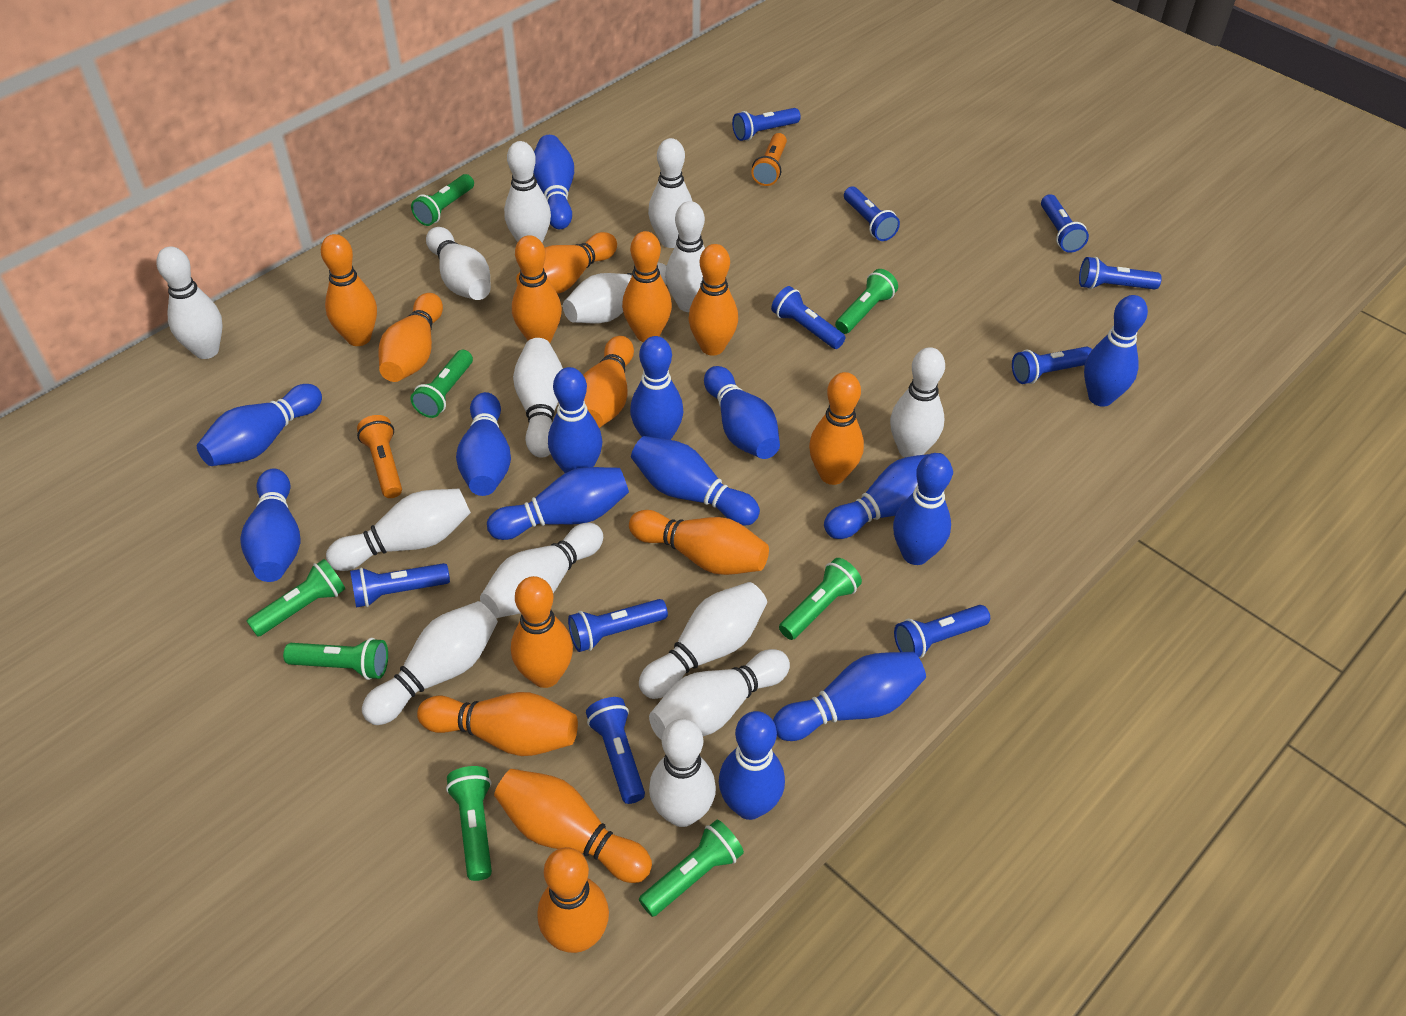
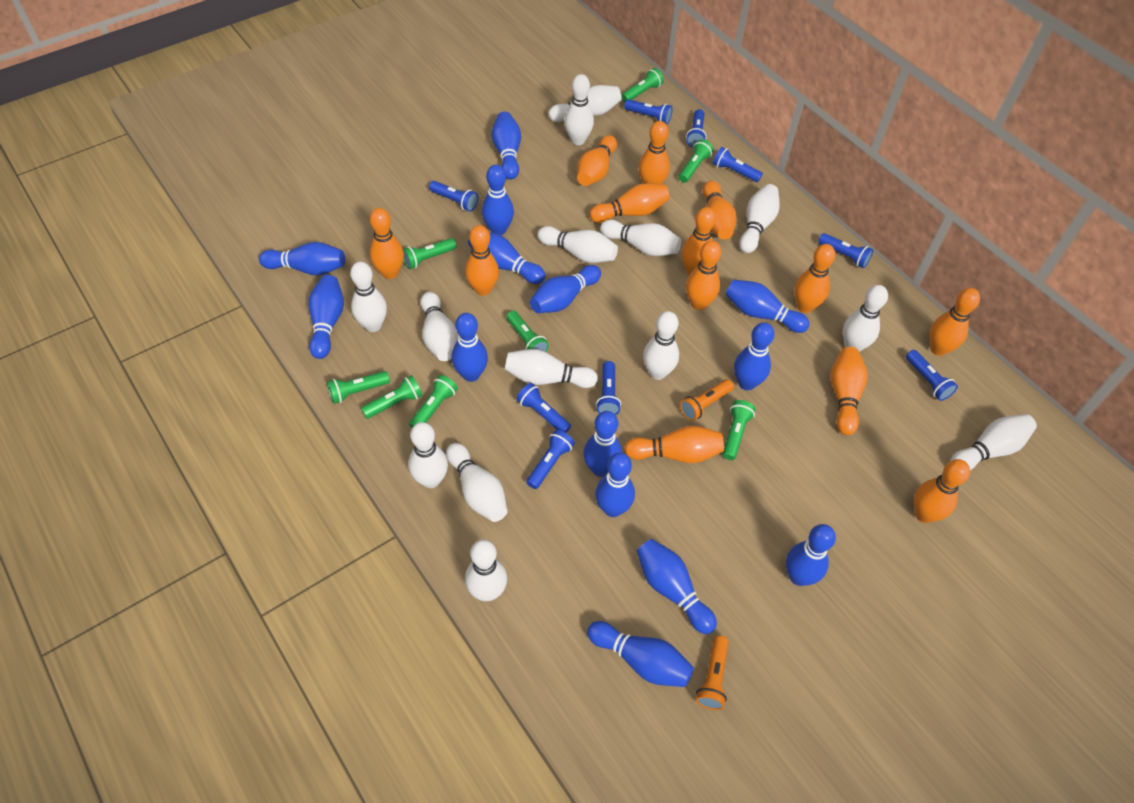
blue flashlight: 10 -> 9

